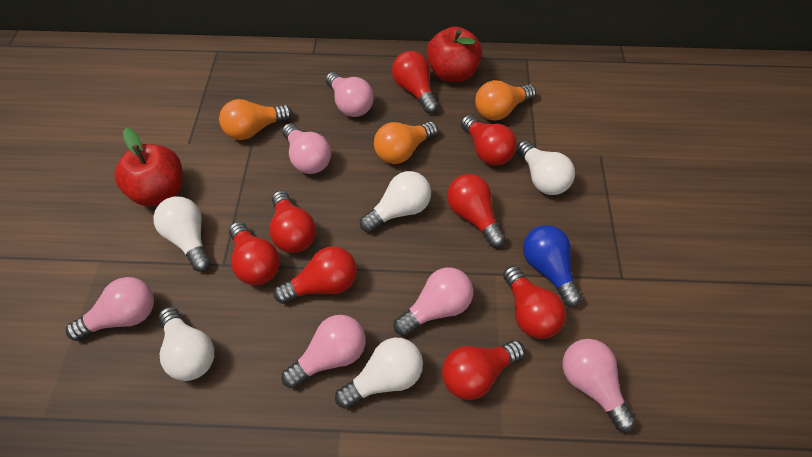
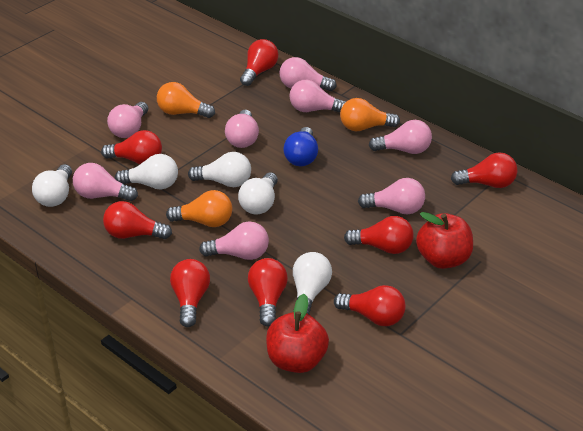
pink light bulb: 6 -> 8

